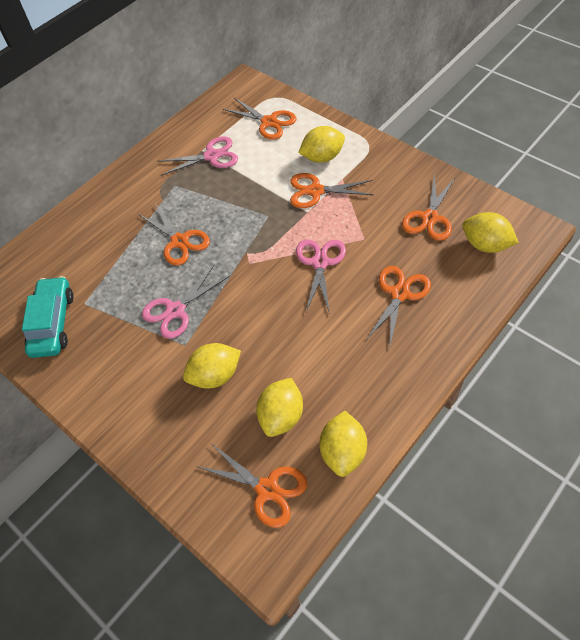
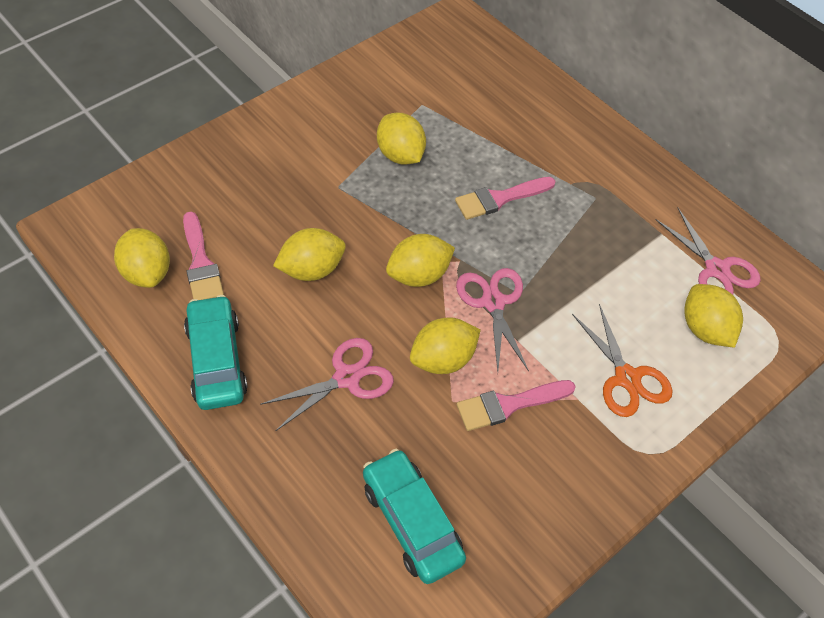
orange scissors: 6 -> 1
pink brush: 0 -> 3
turquoise car: 1 -> 2
yellow lemon: 5 -> 6

